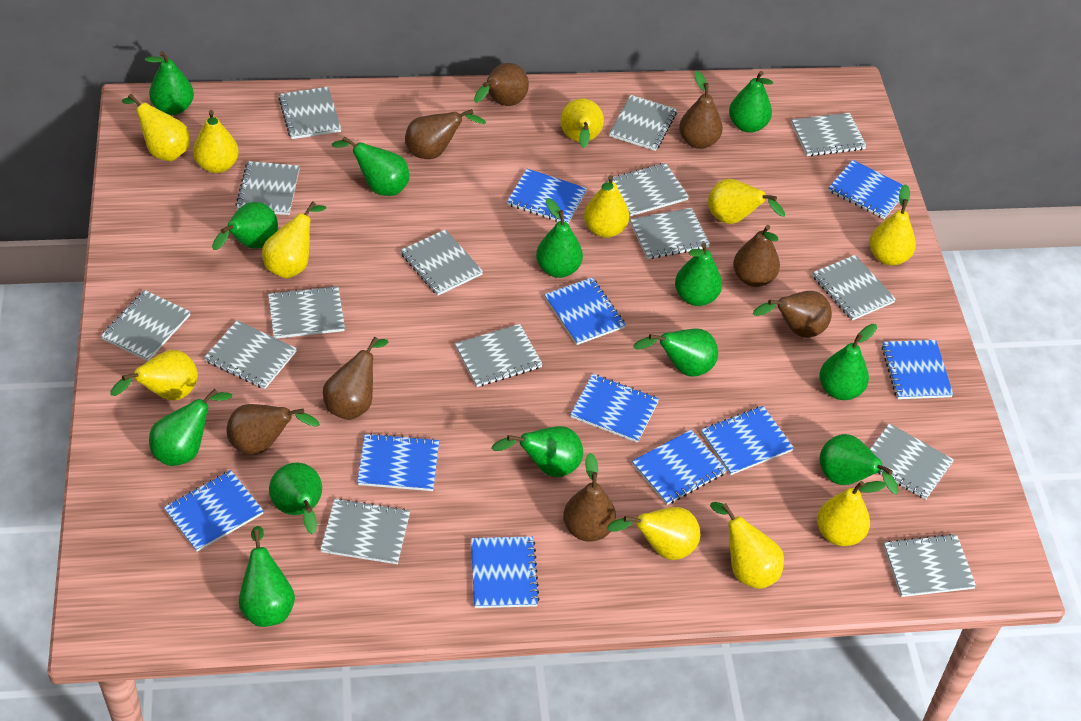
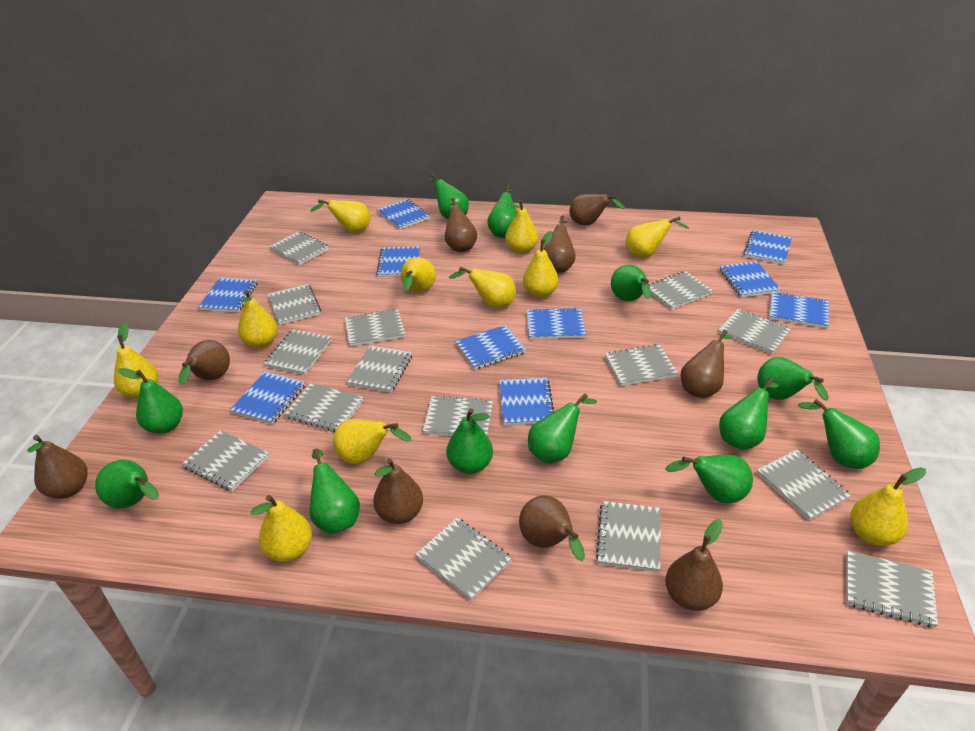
brown pear: 8 -> 9
green pear: 13 -> 12

